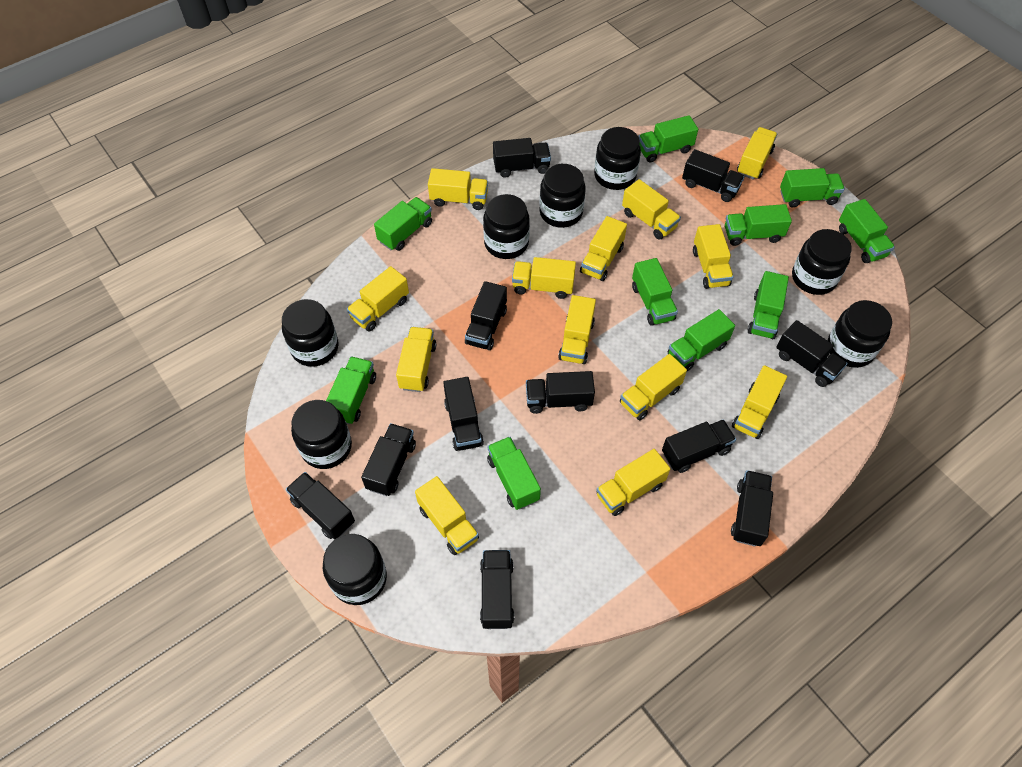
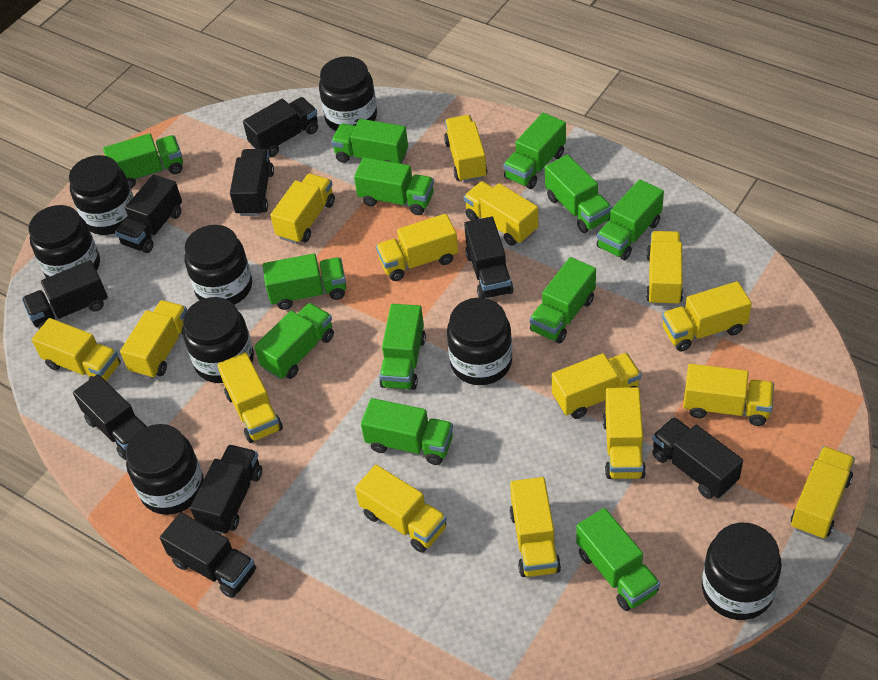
black truck: 11 -> 9
green truck: 10 -> 12
yellow truck: 13 -> 15

